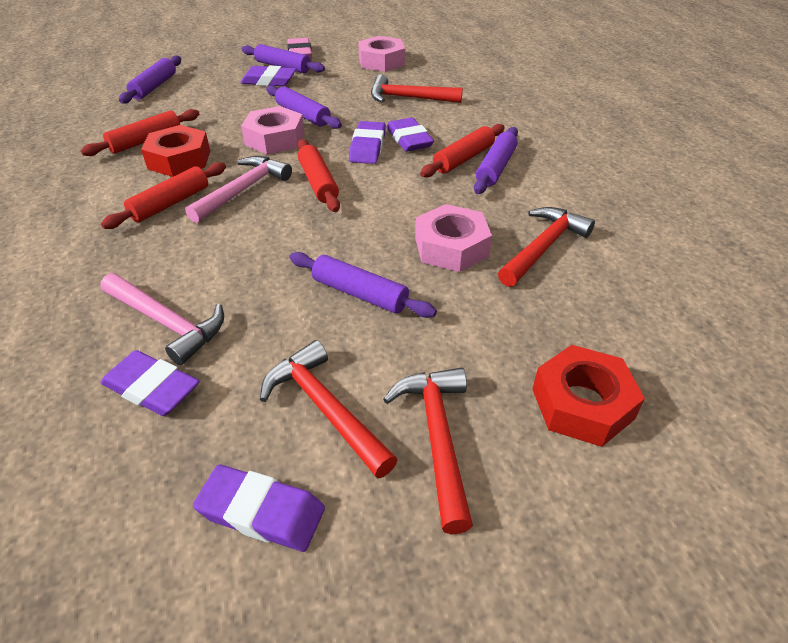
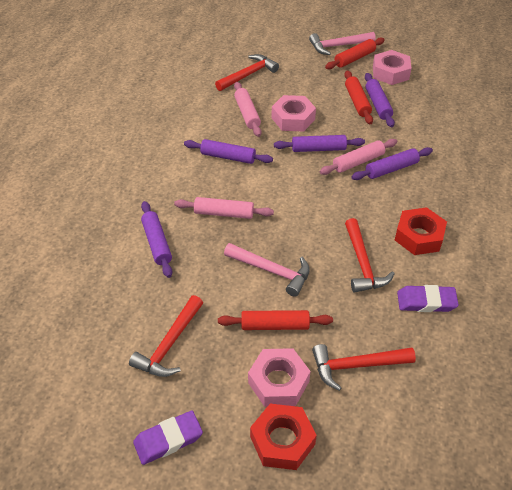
pink eraser: 1 -> 0
pink rolling pin: 0 -> 3
purple eraser: 5 -> 2
red rolling pin: 4 -> 3

